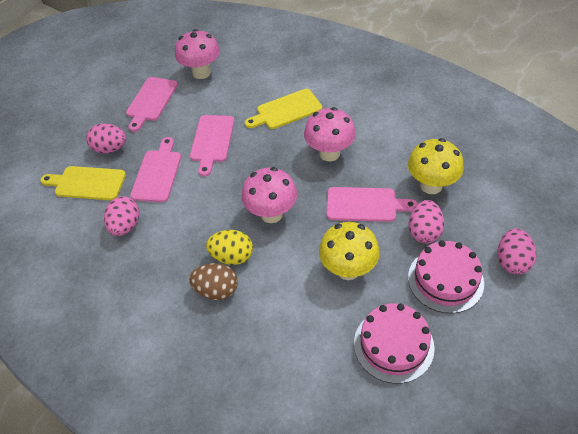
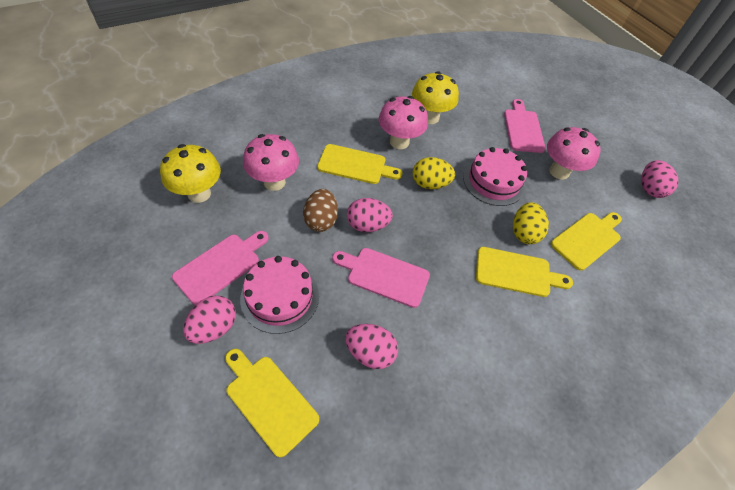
pink cutting board: 4 -> 3
yellow cutting board: 2 -> 4
yellow egg: 1 -> 2

